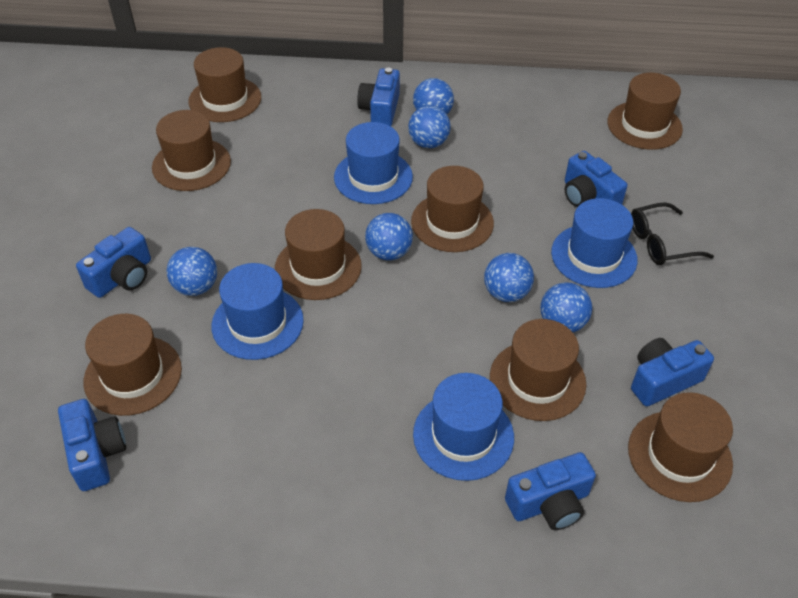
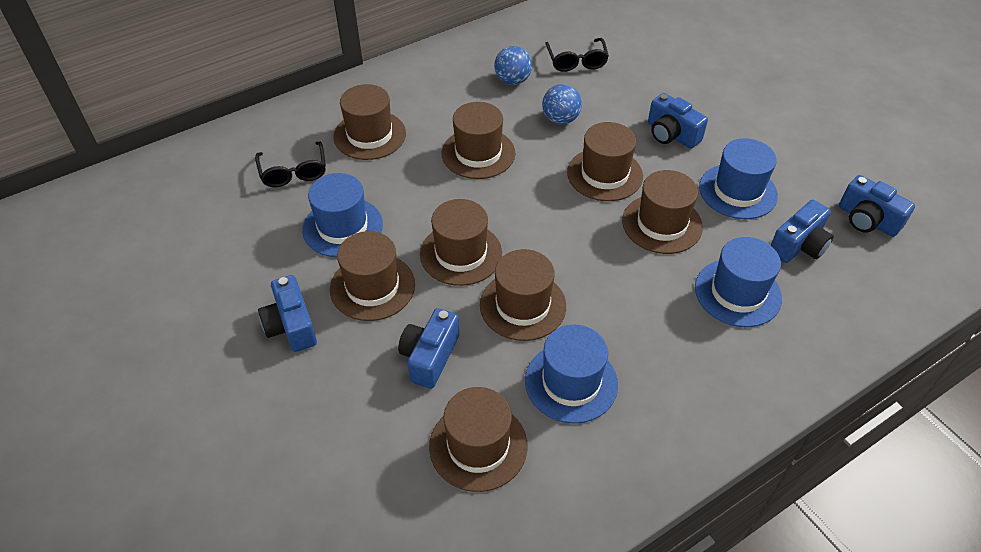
black glasses: 1 -> 2
blue ball: 6 -> 2
blue camera: 6 -> 5

